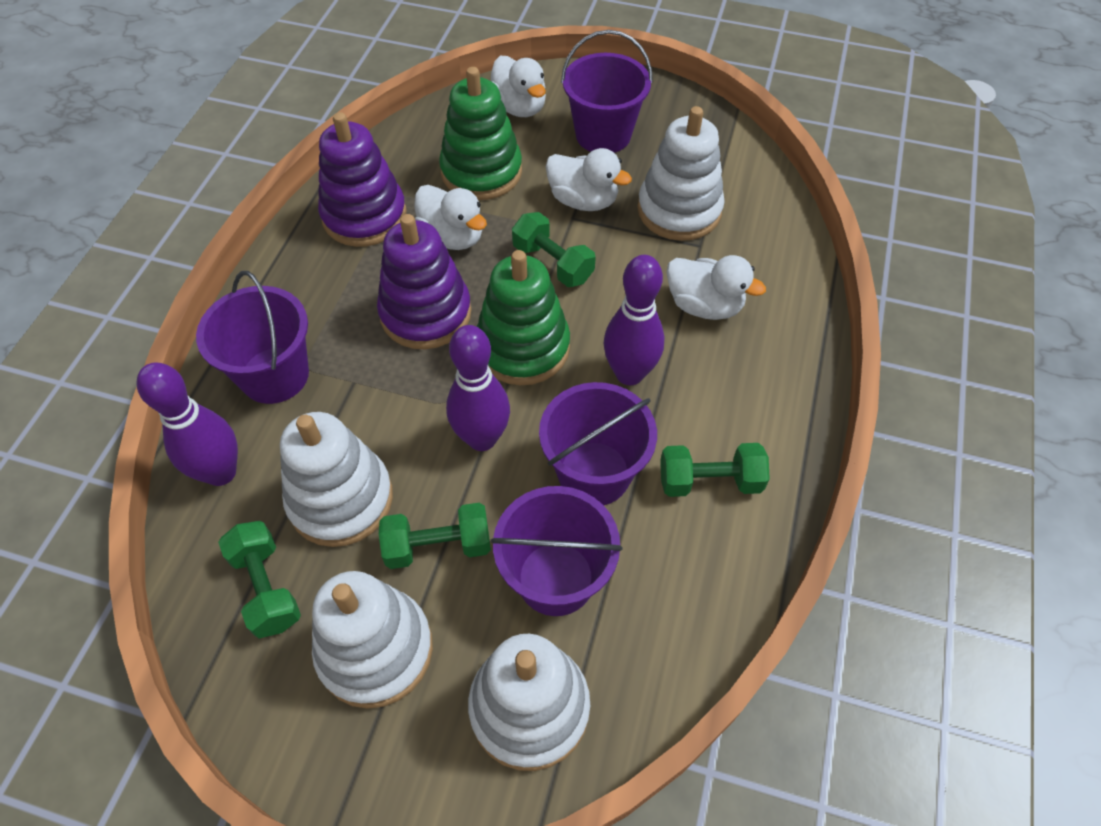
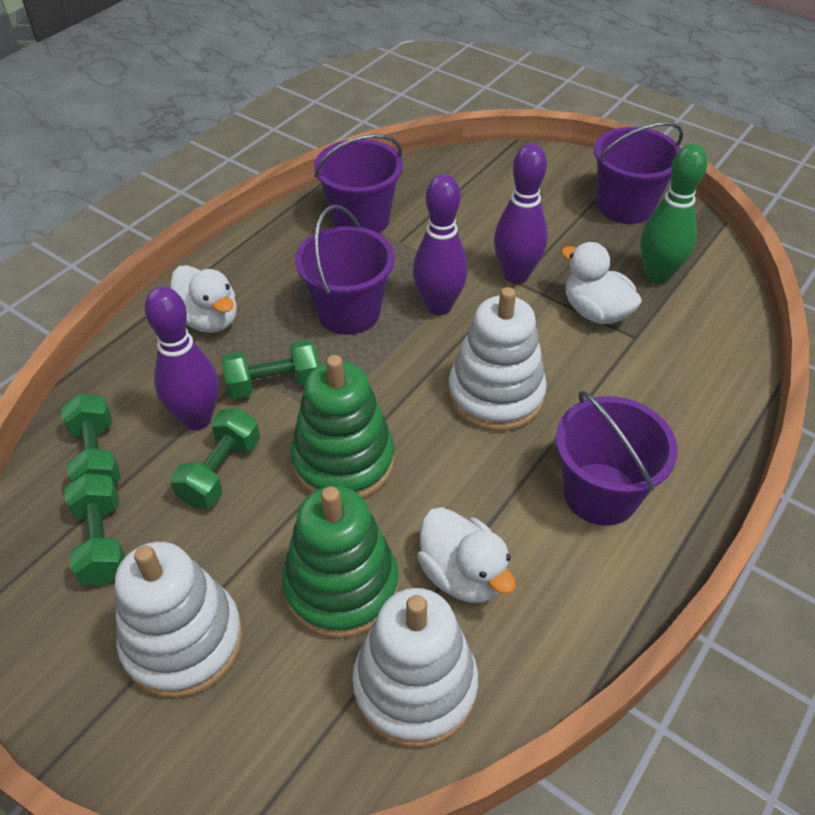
green bowling pin: 0 -> 1
purple stacking toy: 2 -> 0
white duck: 4 -> 3
white stacking toy: 4 -> 3

